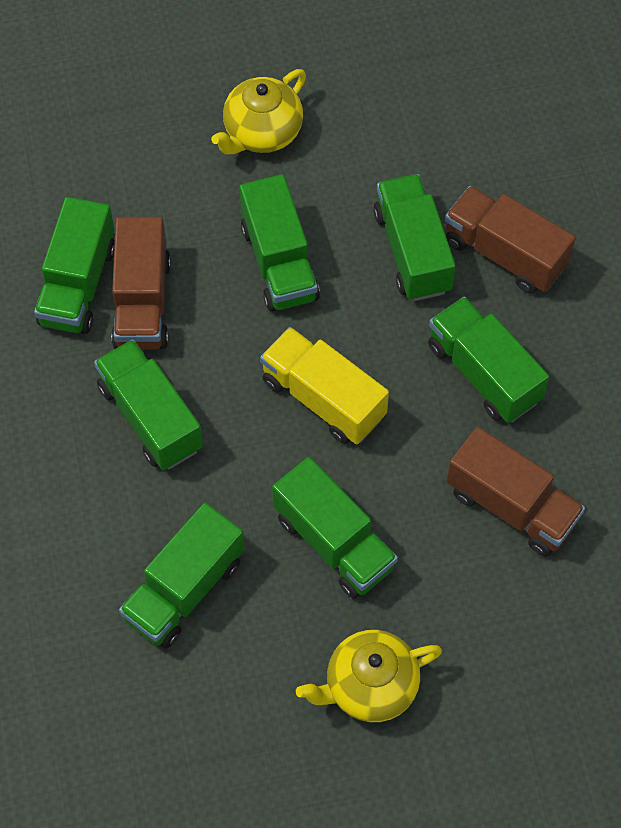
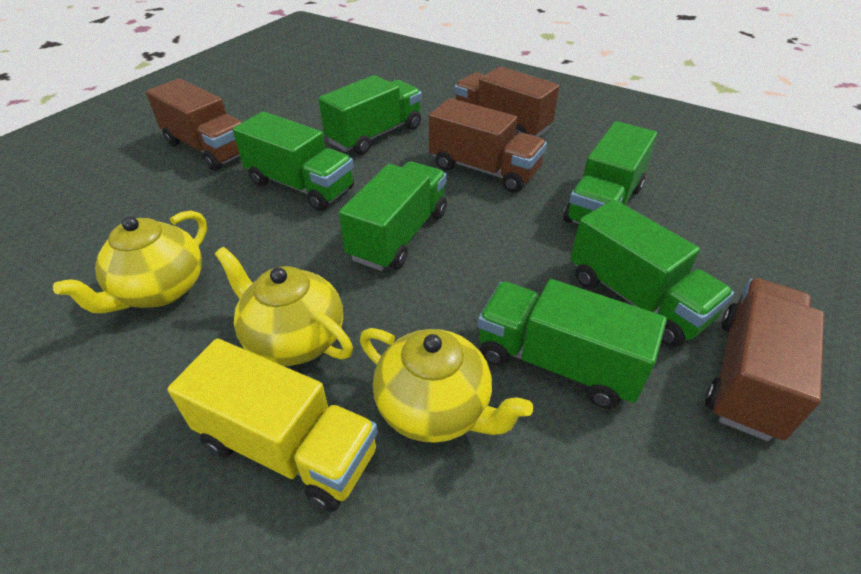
brown truck: 3 -> 4
green truck: 7 -> 6
yellow teapot: 2 -> 3

